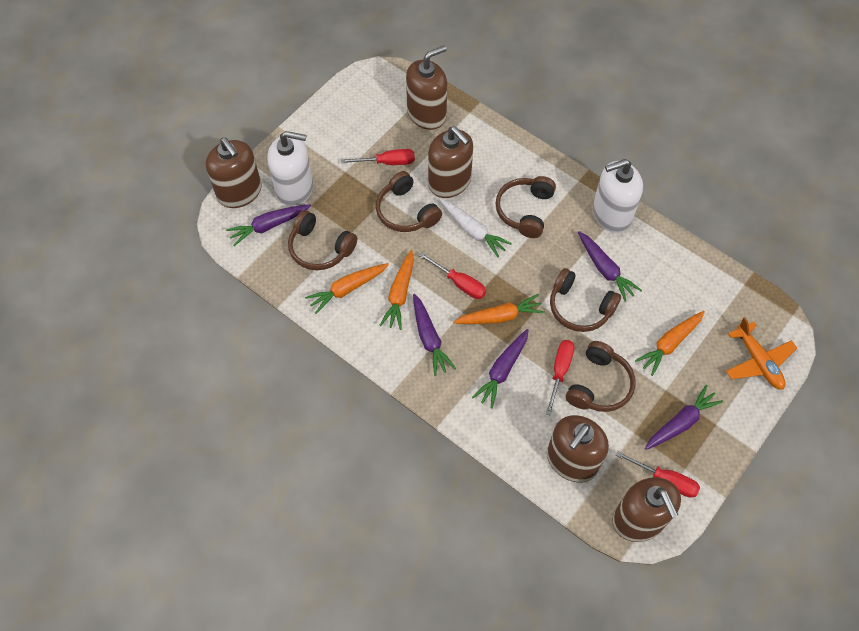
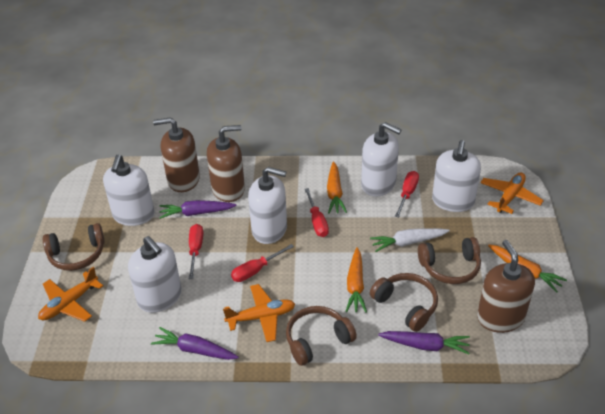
brown headphones: 5 -> 4
brown soap dispenser: 5 -> 3
orange carrot: 4 -> 3
orange plane: 1 -> 3
purple carrot: 5 -> 3
white soap dispenser: 2 -> 5

